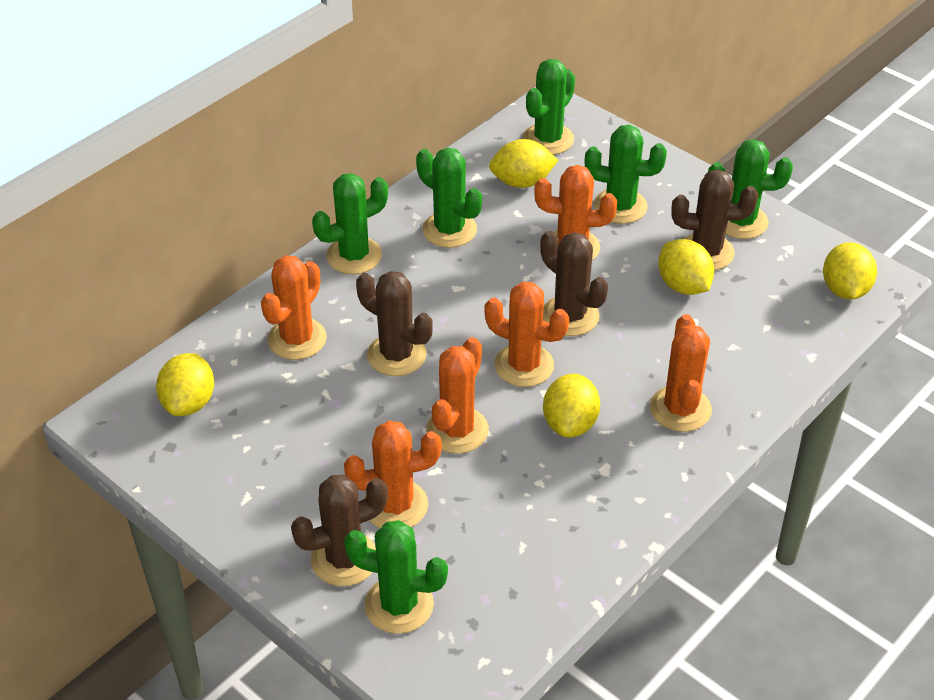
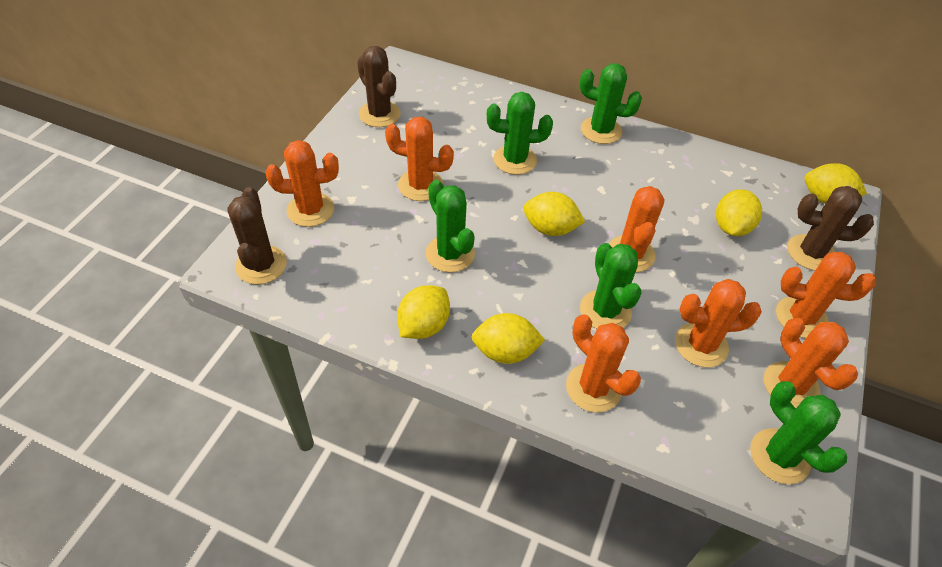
brown cactus: 4 -> 3
green cactus: 6 -> 5
orange cactus: 6 -> 7

